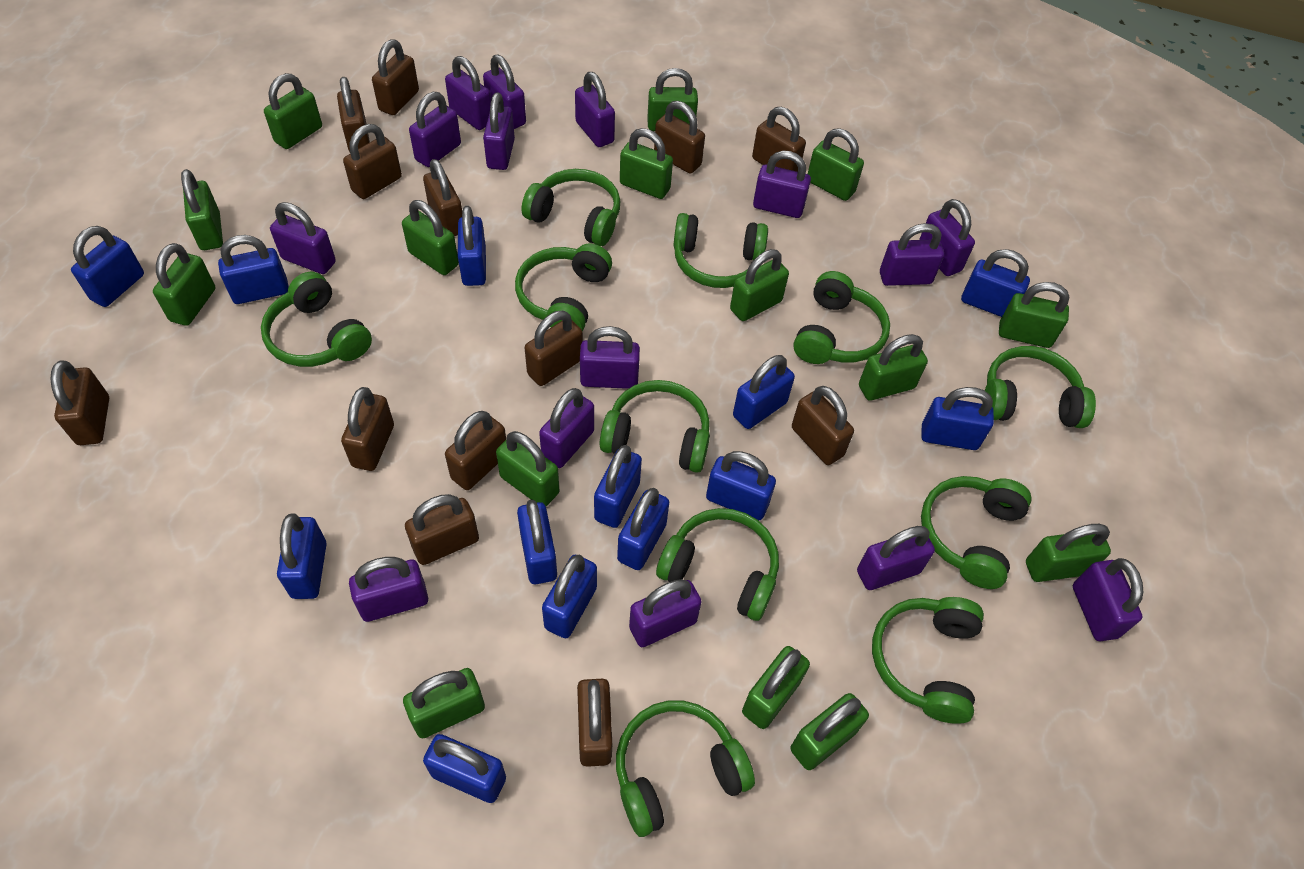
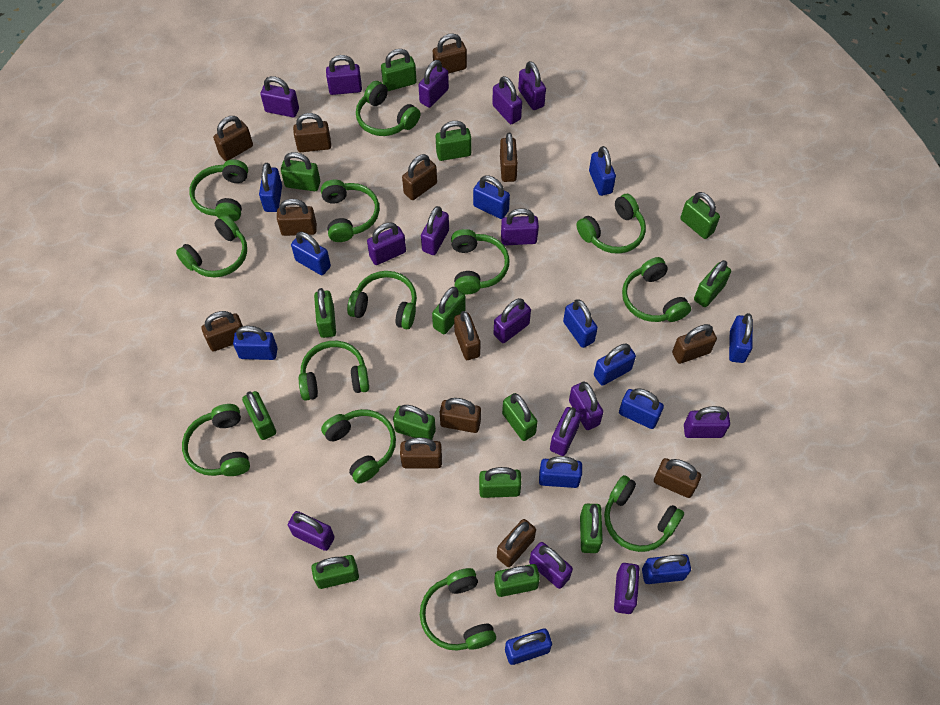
blue padlock: 13 -> 12
green headphones: 11 -> 13
green padlock: 15 -> 14

